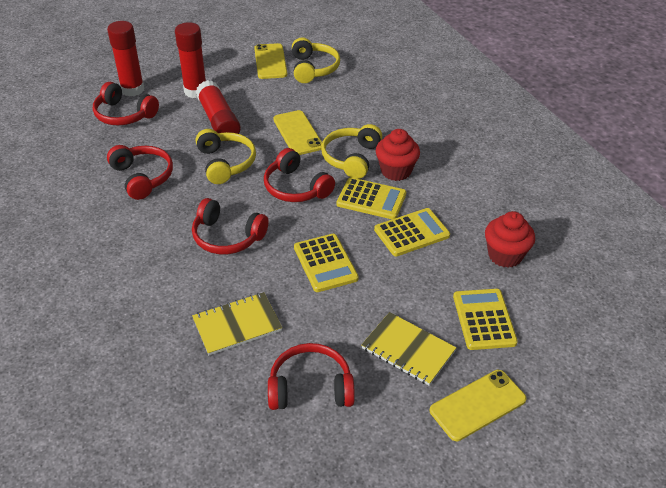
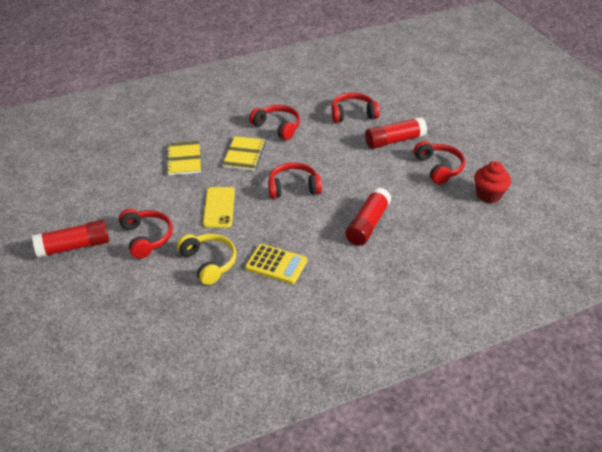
red cupcake: 2 -> 1
yellow calculator: 4 -> 1
yellow headphones: 3 -> 1
yellow phone: 3 -> 1

